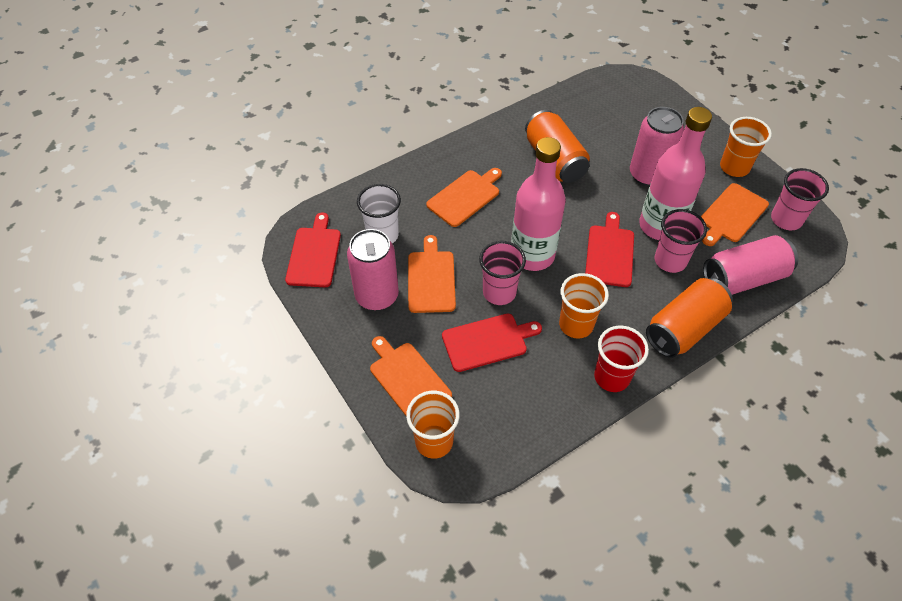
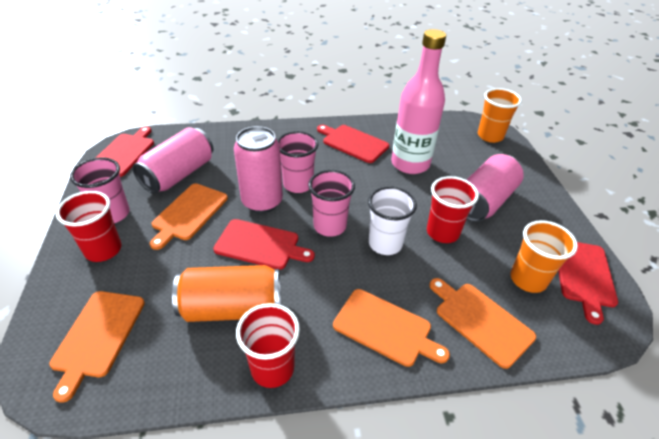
orange can: 2 -> 1
orange cup: 3 -> 2
pink bottle: 2 -> 1
red cup: 1 -> 3
red cutting board: 3 -> 4

